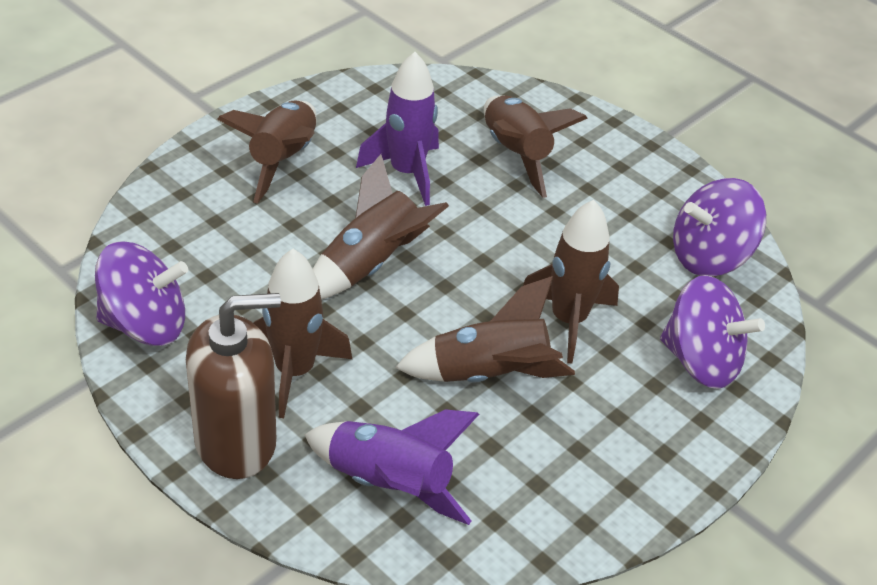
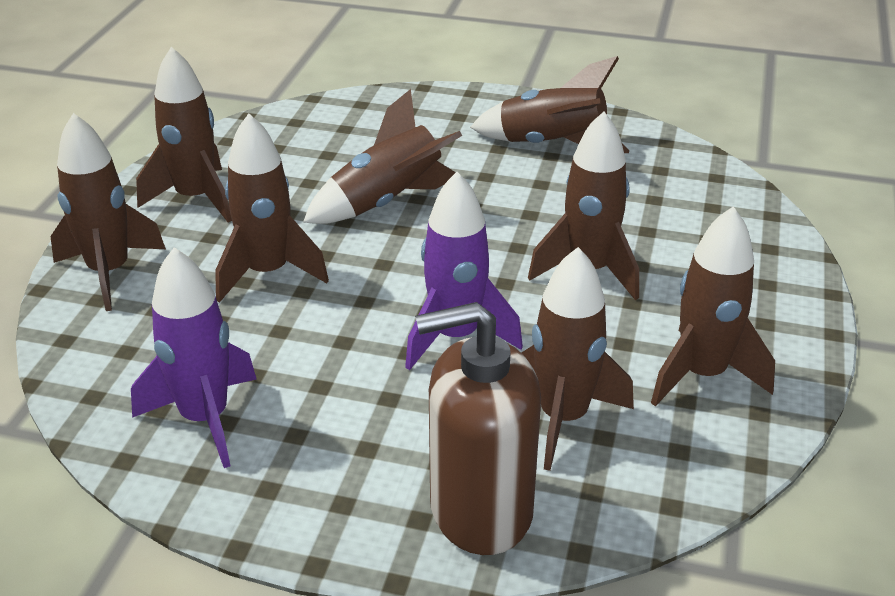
brown rocket: 6 -> 8
purple spinning top: 3 -> 0

